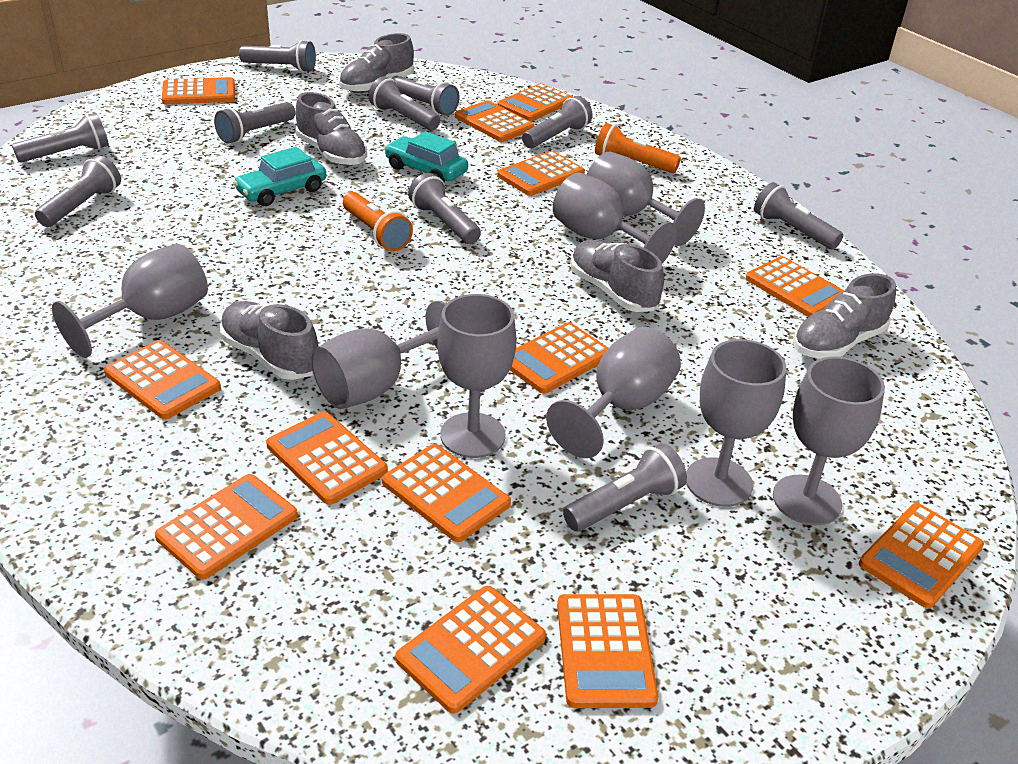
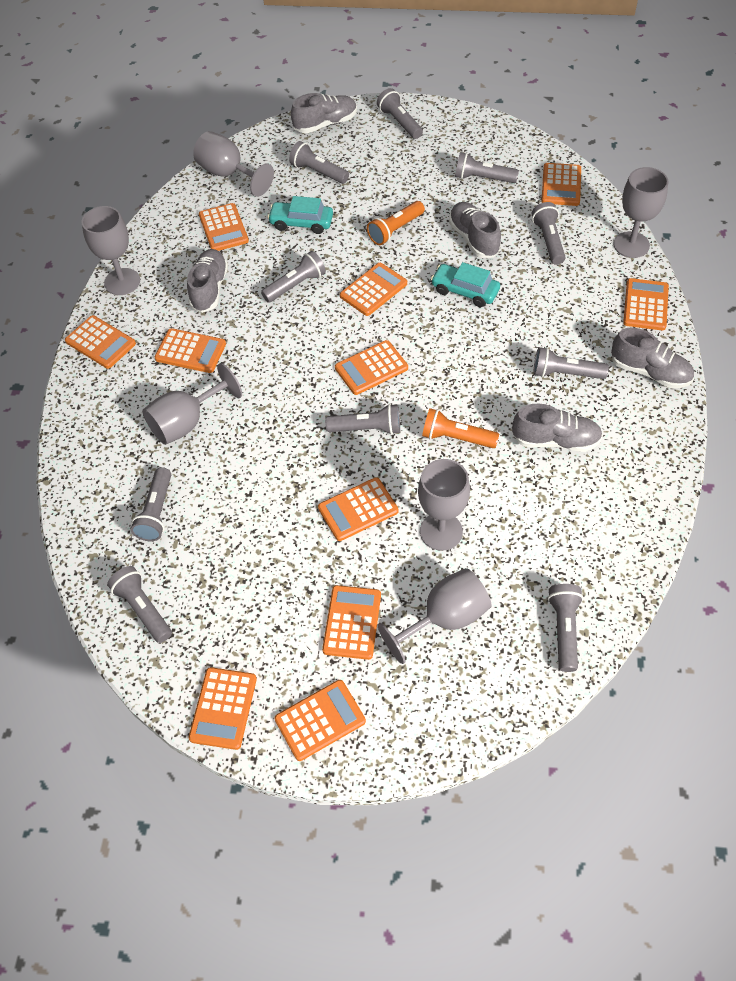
grey goblet: 8 -> 6
orange calculator: 13 -> 11

